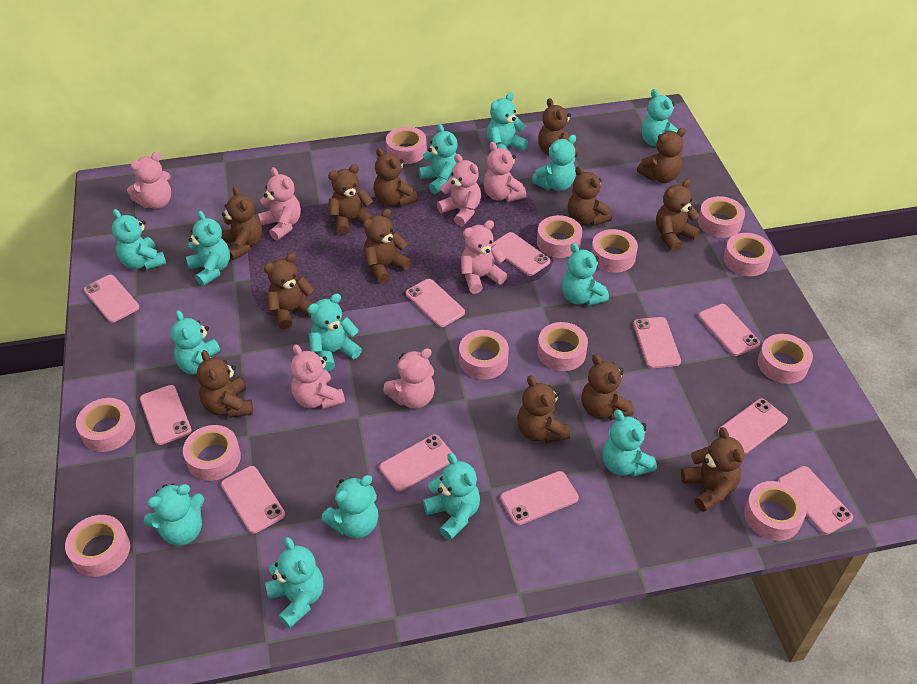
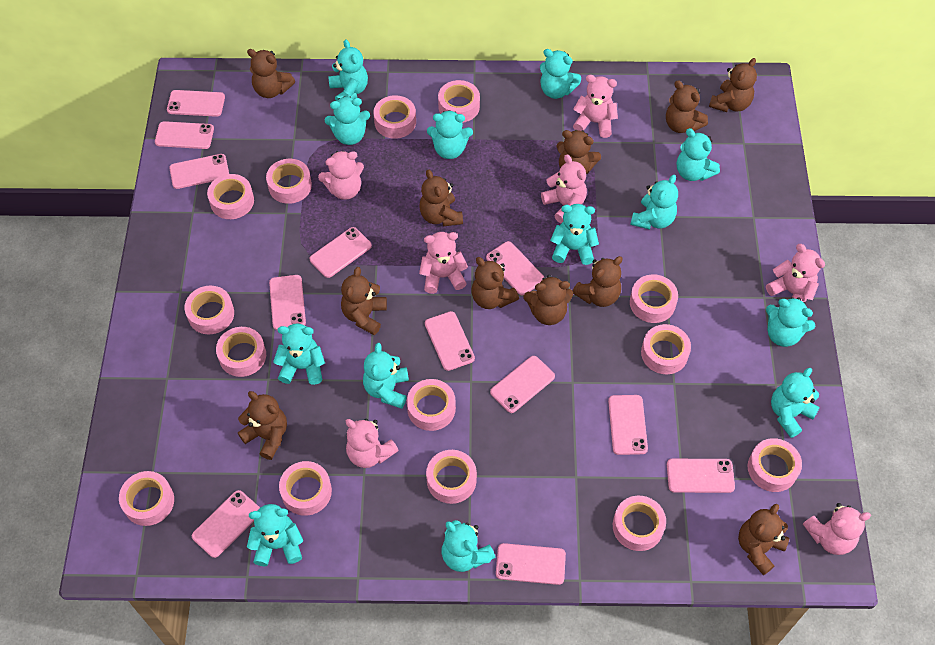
brown teddy bear: 13 -> 11
pink phone: 11 -> 12
pink tape: 12 -> 14
turquoise teddy bear: 14 -> 13

